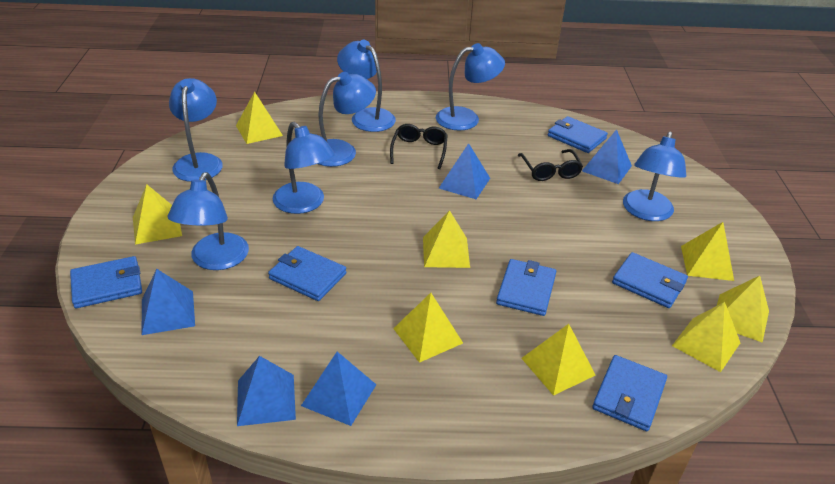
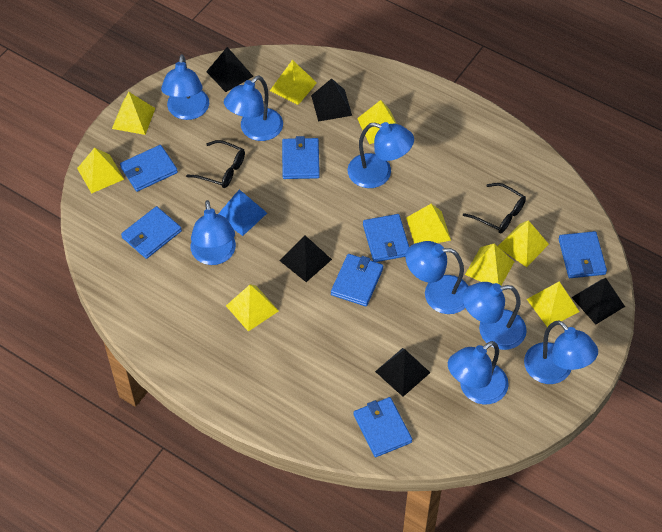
black pyramid: 0 -> 5
blue lamp: 7 -> 8
blue pyramid: 5 -> 1
blue wallet: 6 -> 7
yellow pyramid: 8 -> 9

